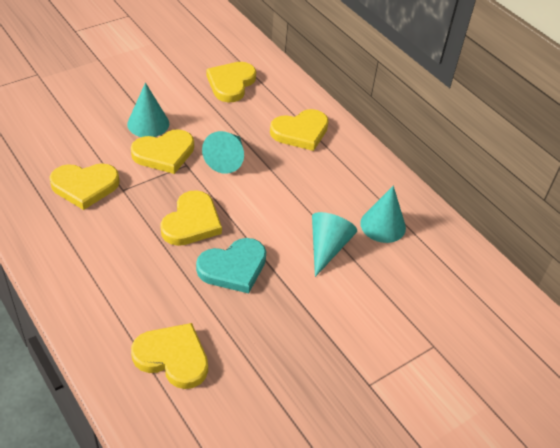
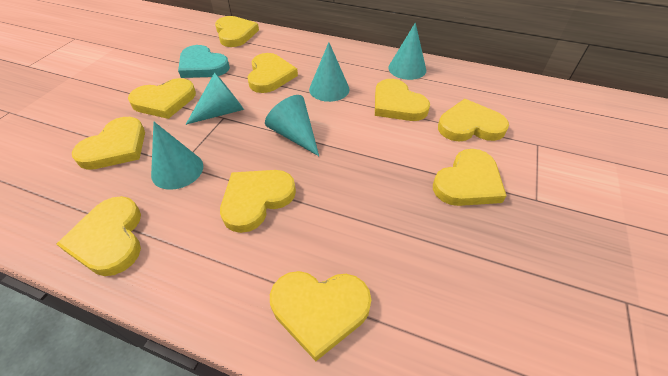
turquoise cone: 4 -> 5
yellow heart: 6 -> 10

